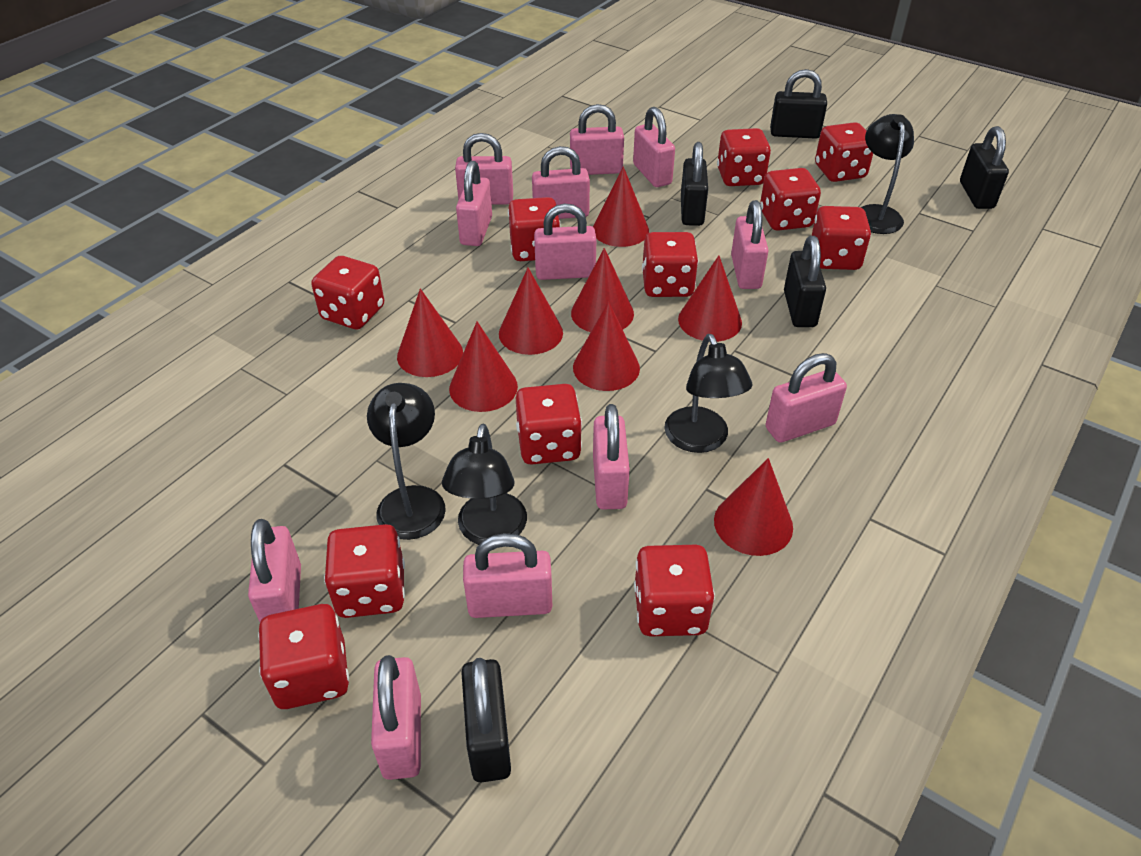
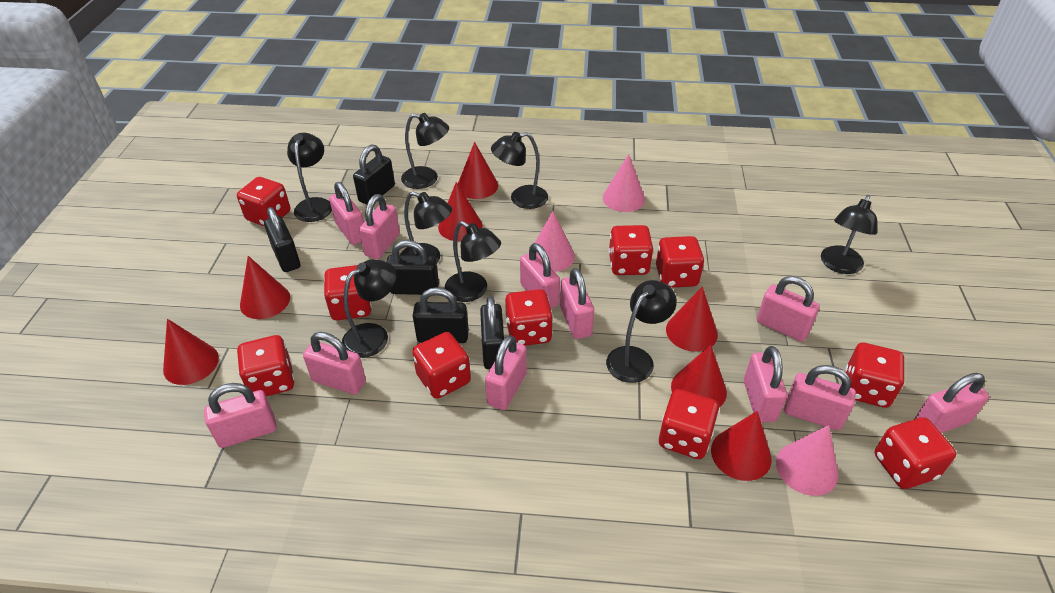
black lamp: 4 -> 8
pink cone: 0 -> 3
pink padlock: 12 -> 11
red cone: 8 -> 7
red dice: 11 -> 10

